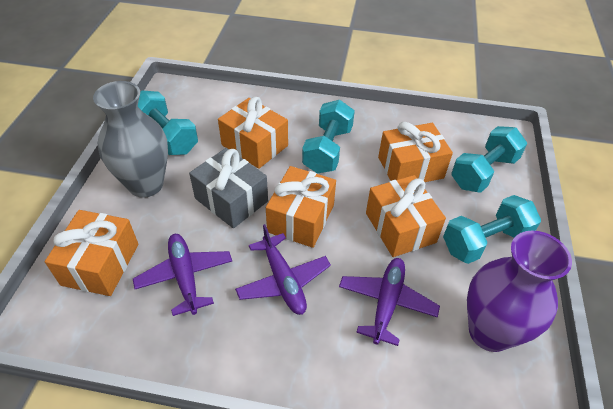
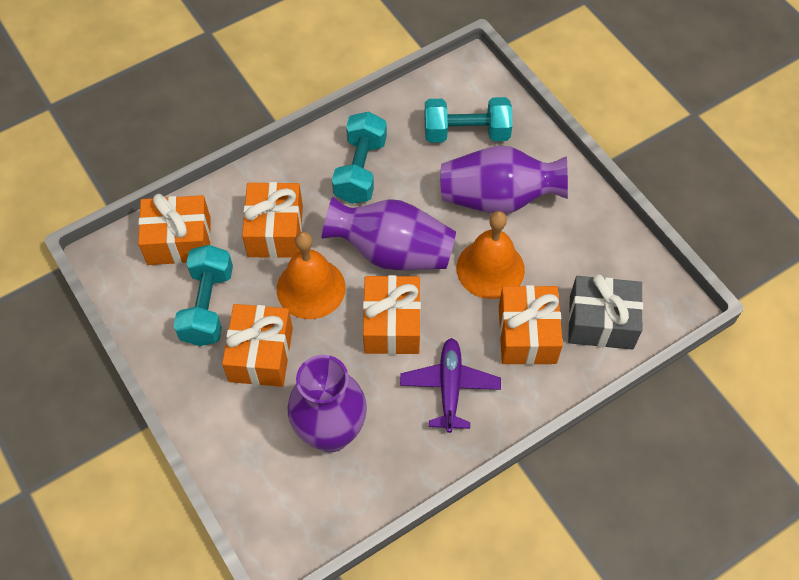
grey vase: 1 -> 0
orange bell: 0 -> 2
purple plane: 3 -> 1
purple vase: 1 -> 3
turquoise dumbbell: 4 -> 3

